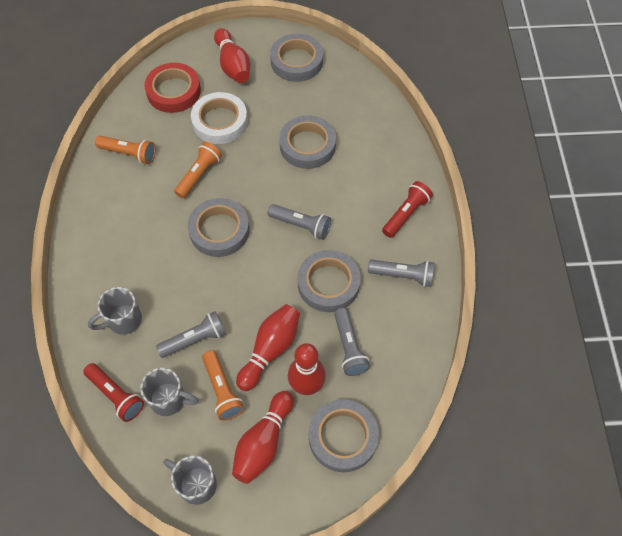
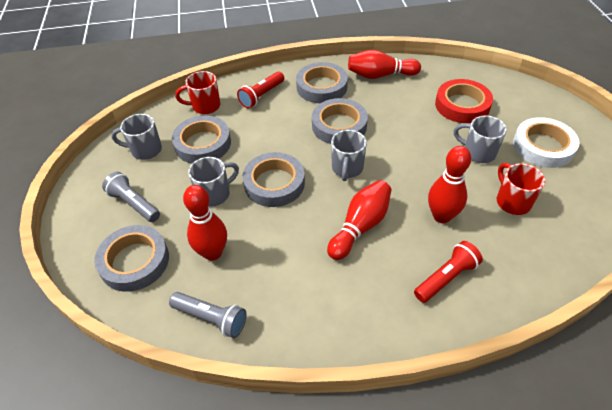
grey flashlight: 4 -> 2
grey mug: 3 -> 4
orange flashlight: 3 -> 0
red mug: 0 -> 2

